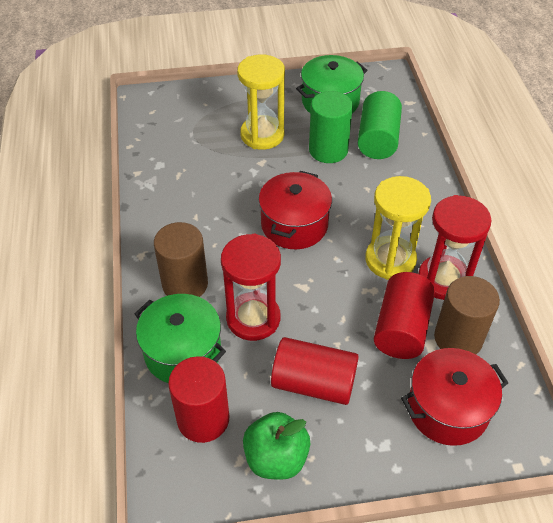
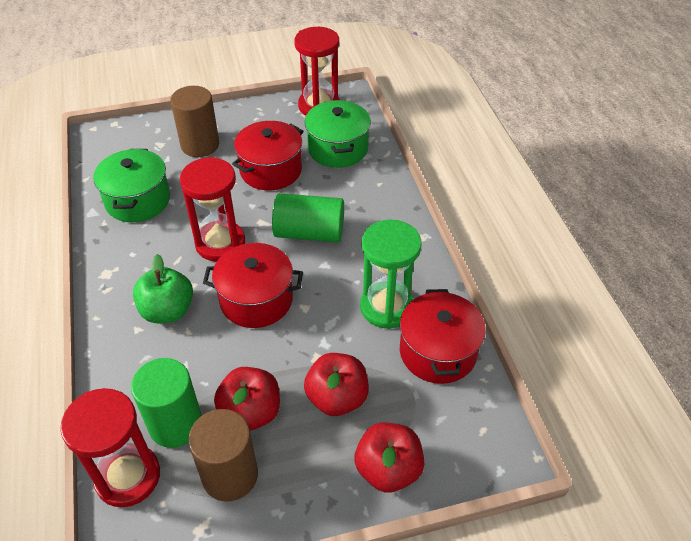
green hourglass: 0 -> 1
red apple: 0 -> 3
red cylinder: 3 -> 0
red hourglass: 2 -> 3
red pot: 2 -> 3
yellow hourglass: 2 -> 0

